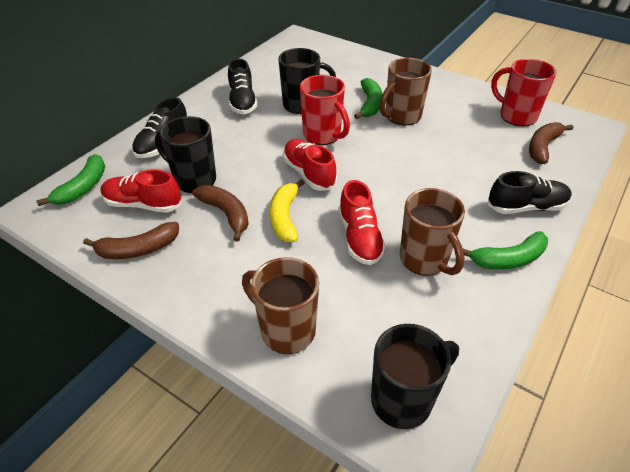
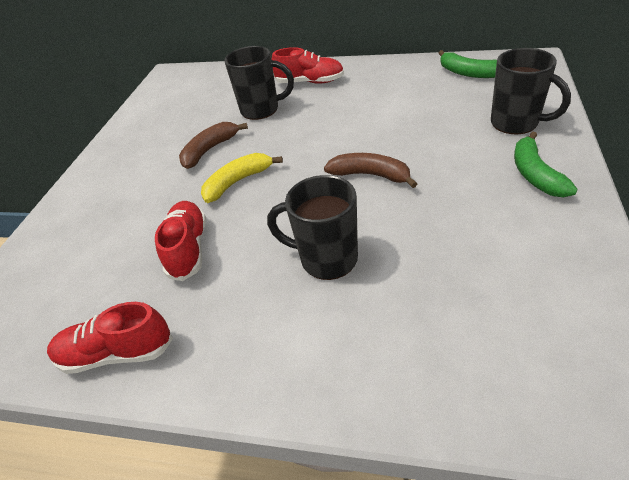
black shoe: 3 -> 0
brown banana: 3 -> 2
brown mug: 3 -> 0
green banana: 3 -> 2
red mug: 2 -> 0

